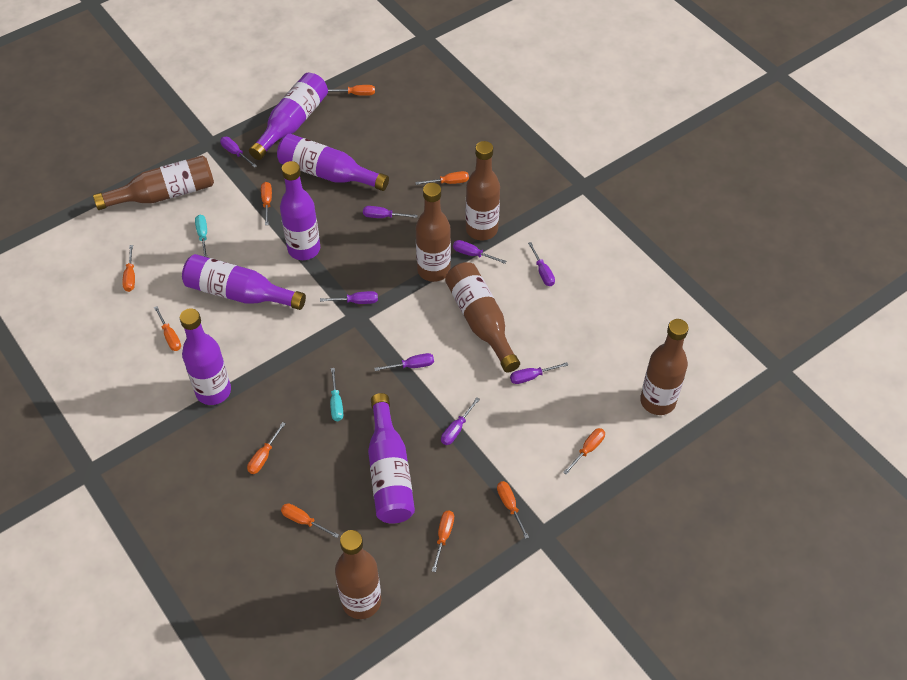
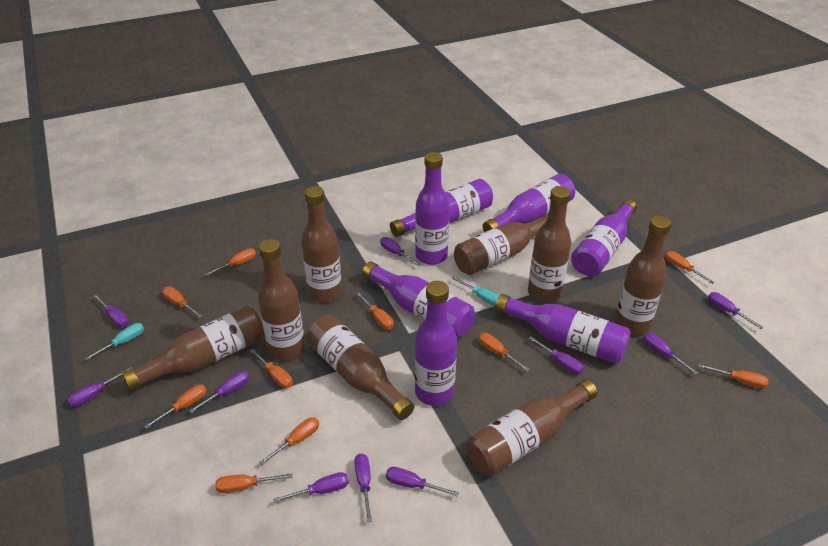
brown bottle: 6 -> 8
purple bottle: 6 -> 7
purple screwdriver: 8 -> 10

